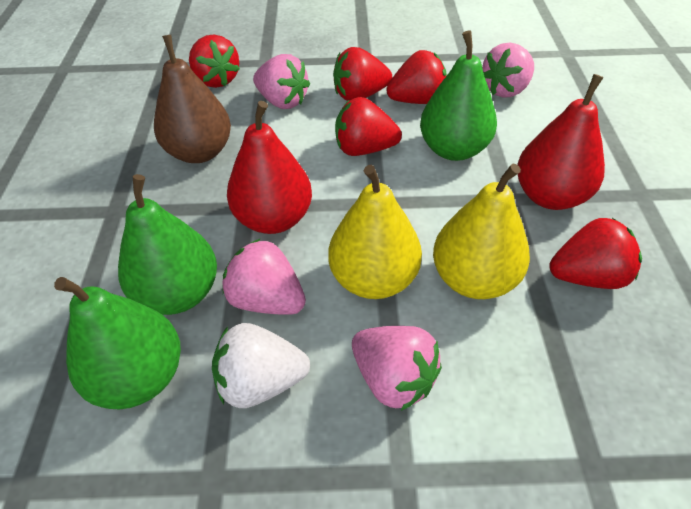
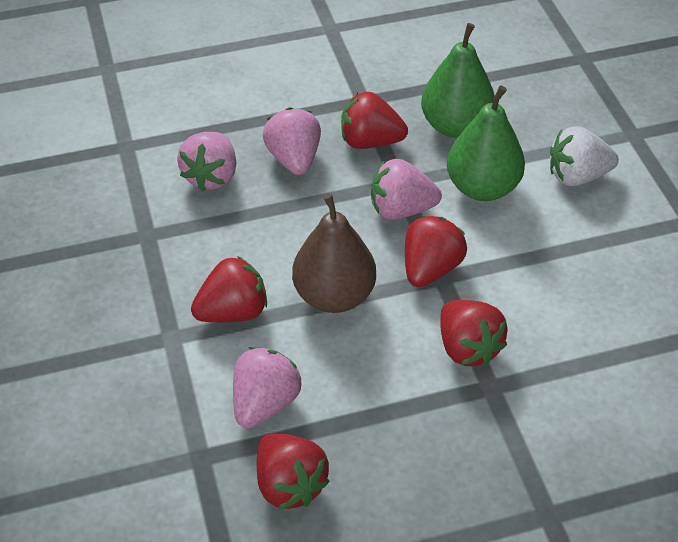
green pear: 3 -> 2
red pear: 2 -> 0
yellow pear: 2 -> 0

